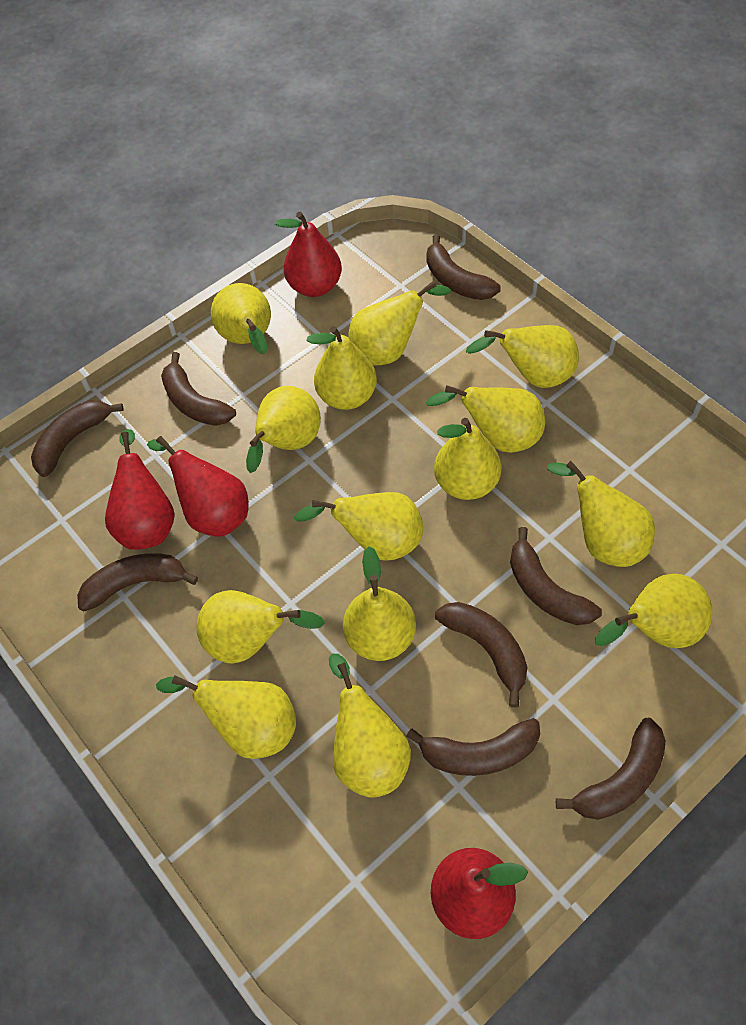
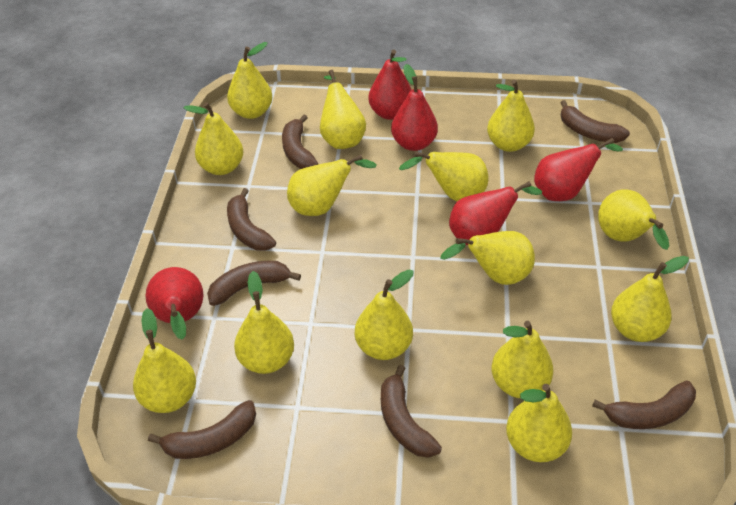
brown banana: 8 -> 7
red pear: 4 -> 5

